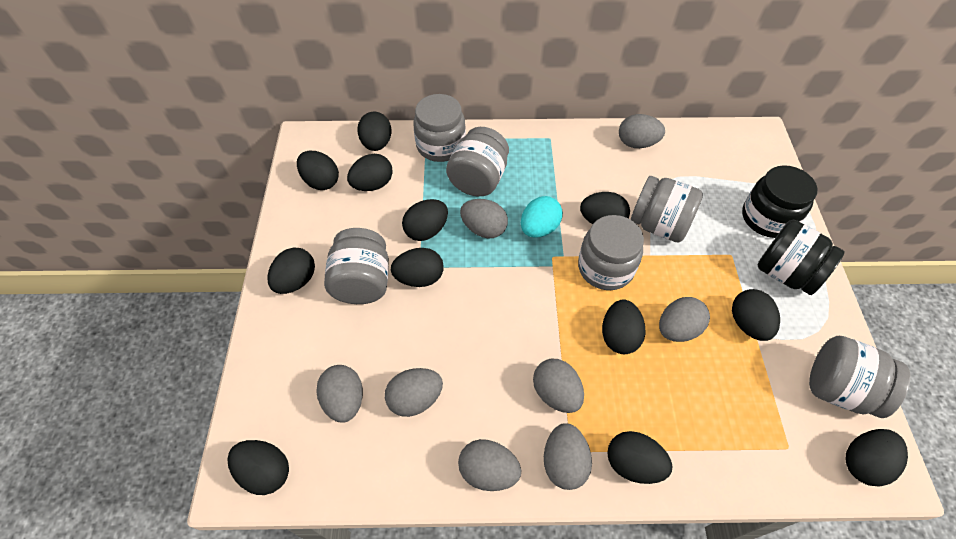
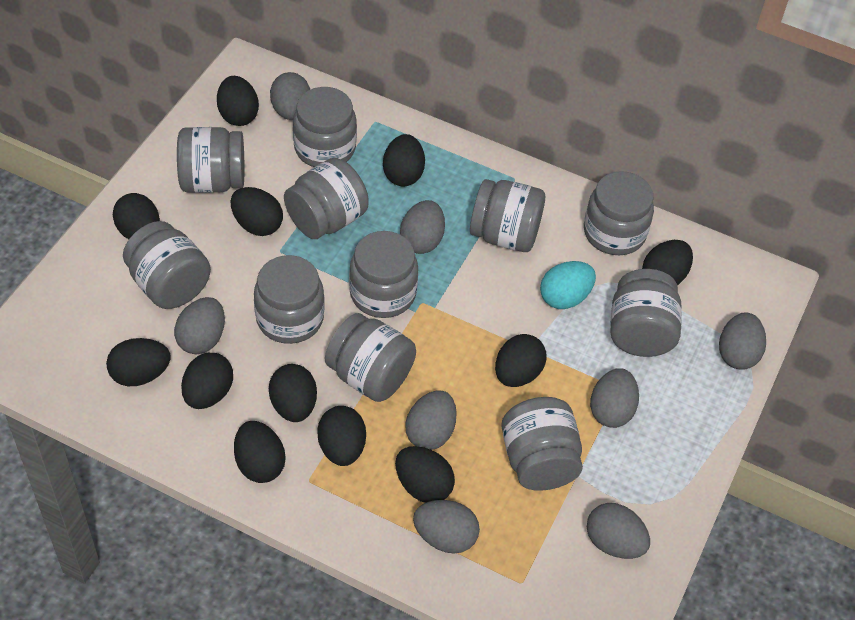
black jar: 2 -> 0
grey jar: 6 -> 11

